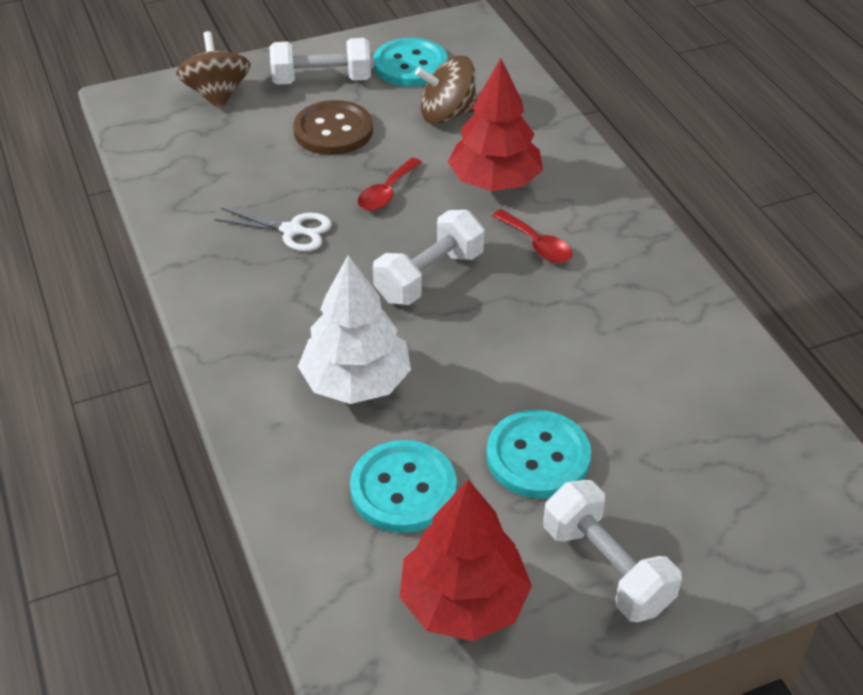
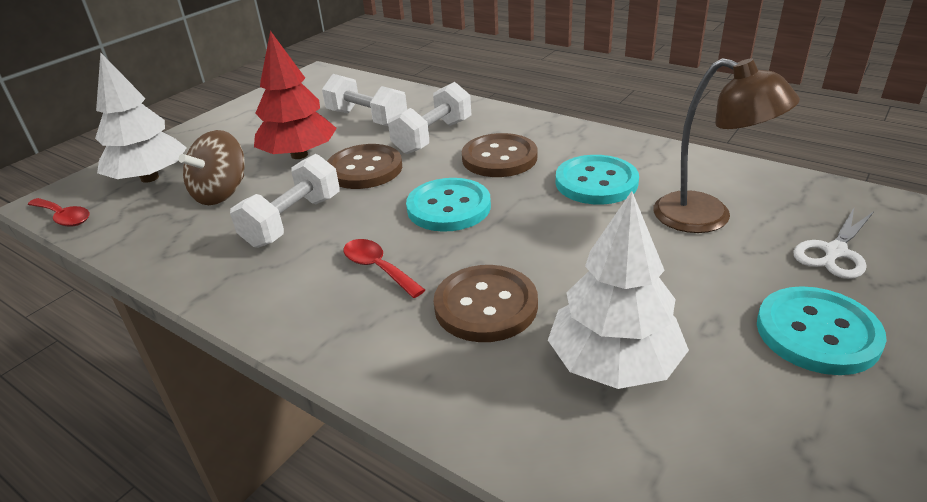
brown button: 1 -> 3
brown lamp: 0 -> 1
brown spinning top: 2 -> 1
red tree: 2 -> 1
white tree: 1 -> 2

